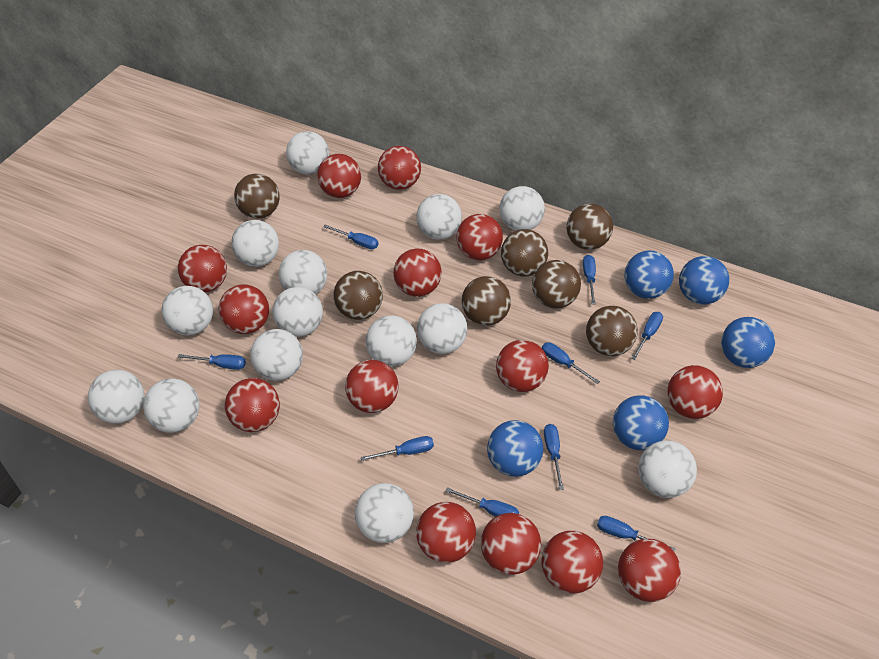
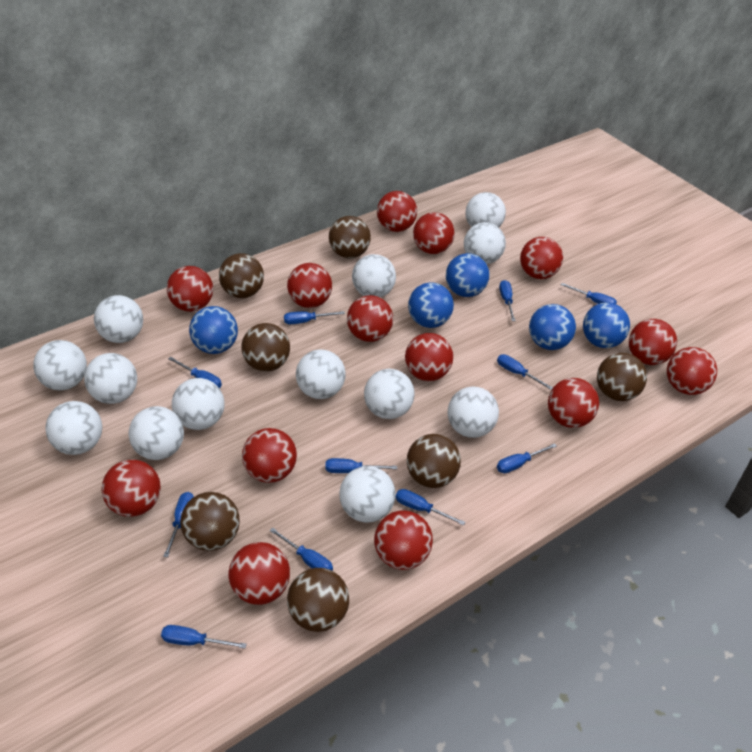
blue screwdriver: 9 -> 11
white ball: 14 -> 13

